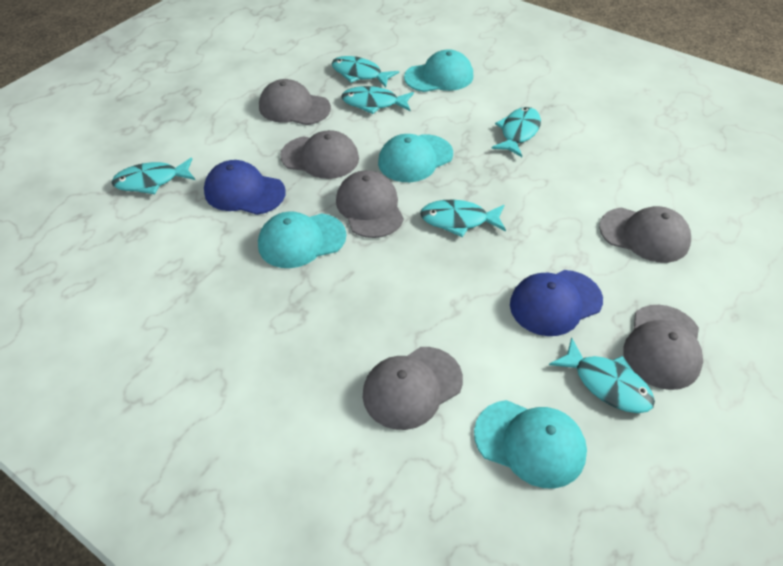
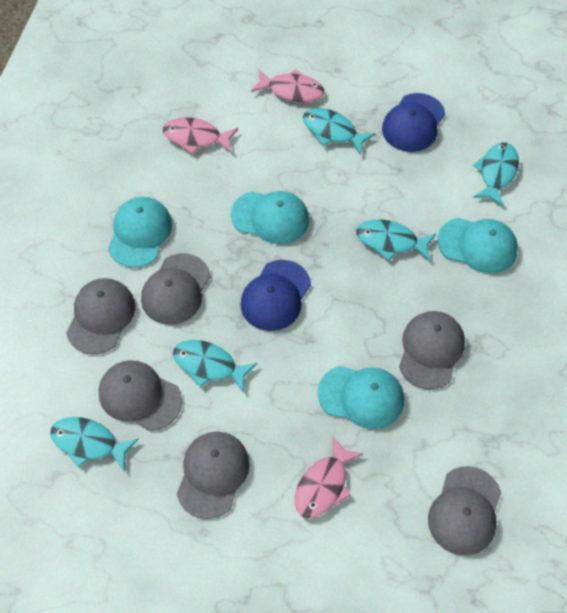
pink fish: 0 -> 3
turquoise fish: 6 -> 5

